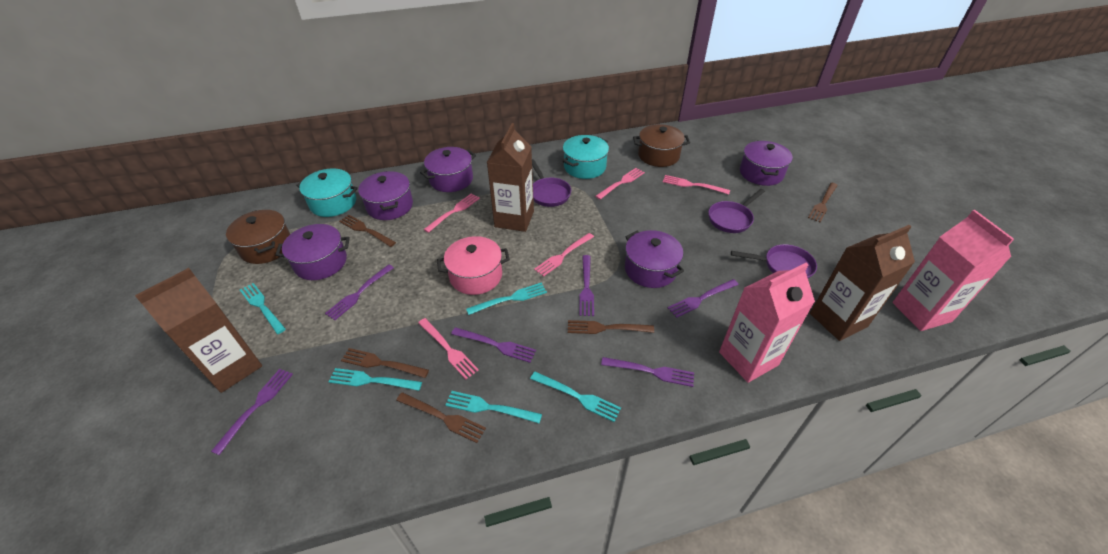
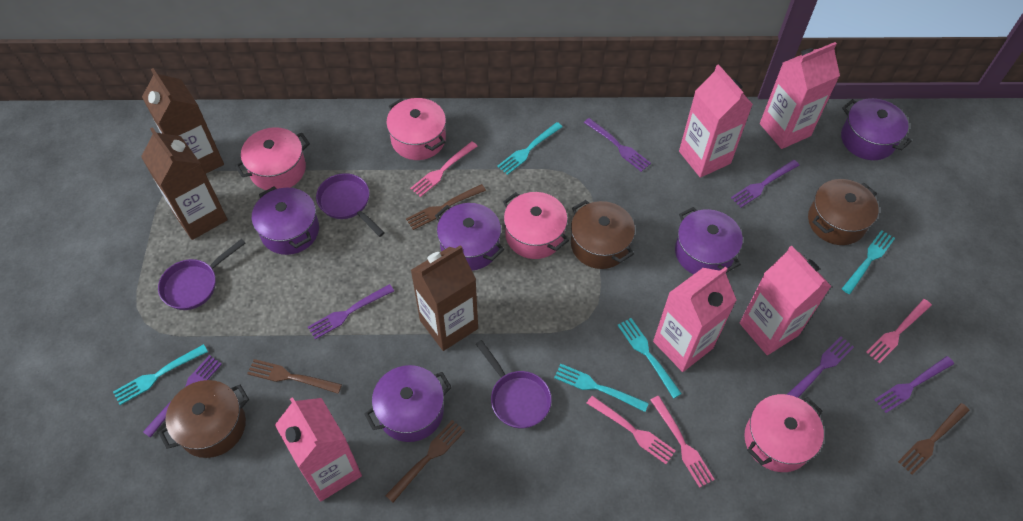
brown fork: 5 -> 4
brown pot: 2 -> 3
pink carton: 2 -> 5
pink fork: 5 -> 4
pink pot: 1 -> 4
turquoise pot: 2 -> 0

